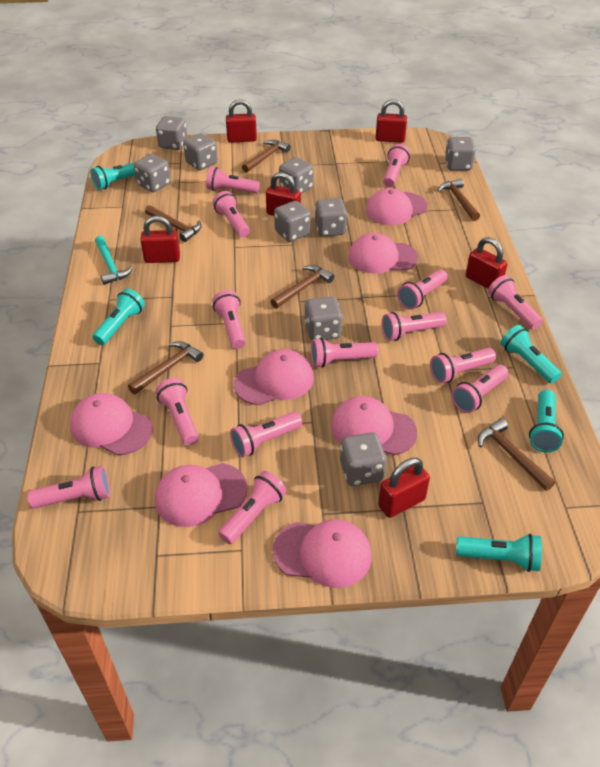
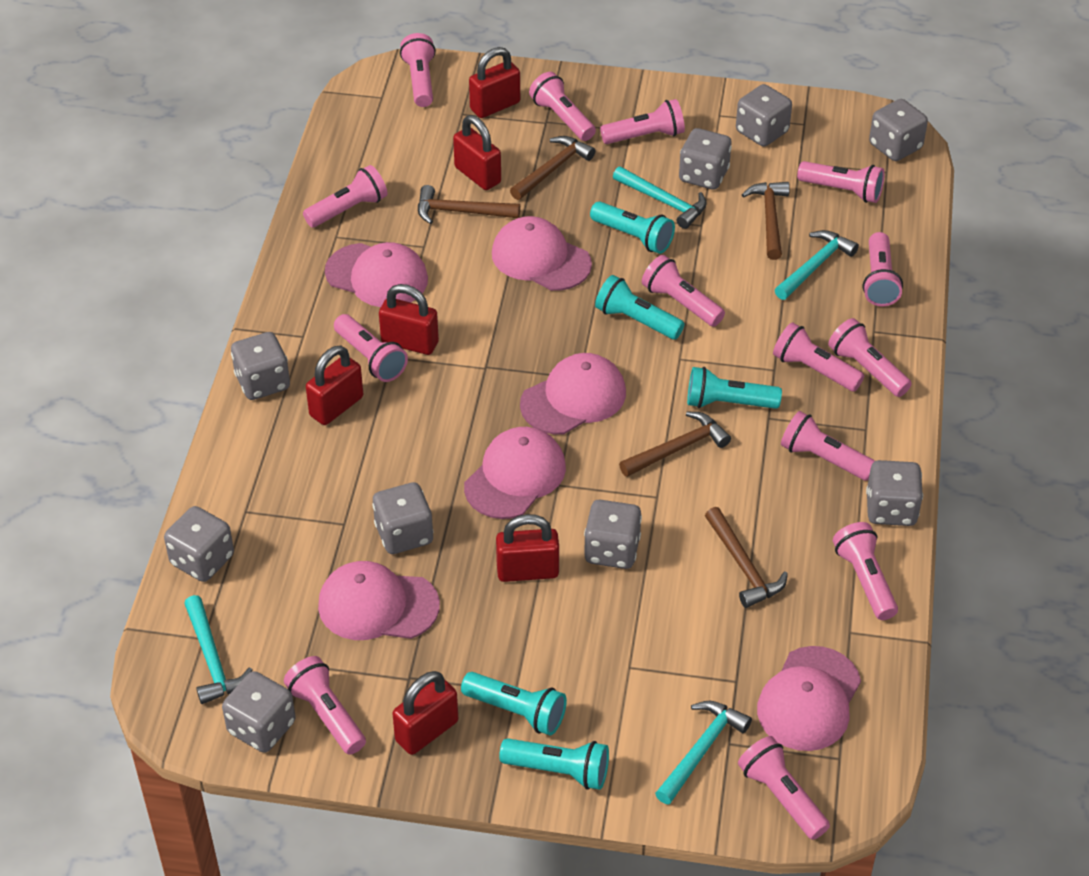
brown hammer: 6 -> 5
pink cap: 7 -> 6
turquoise hammer: 1 -> 4

